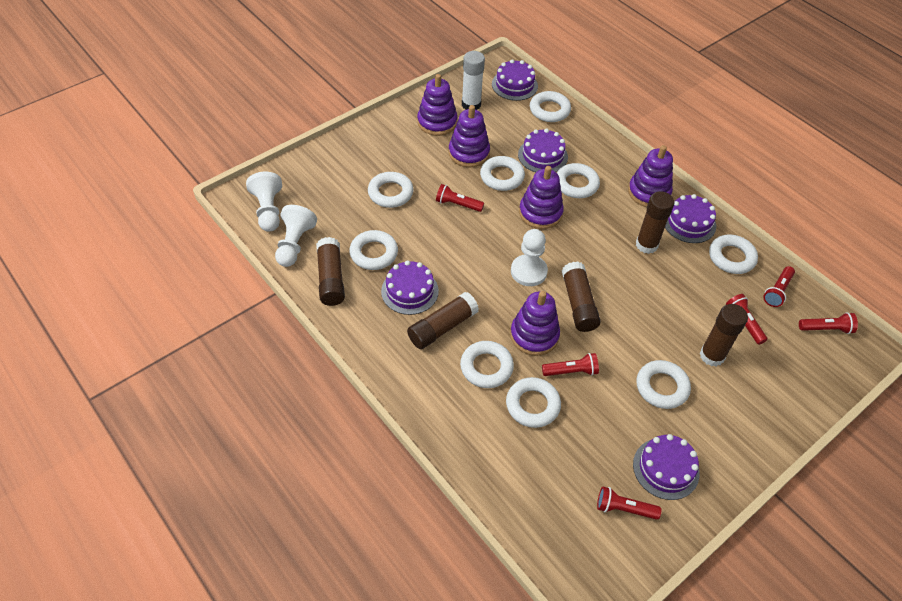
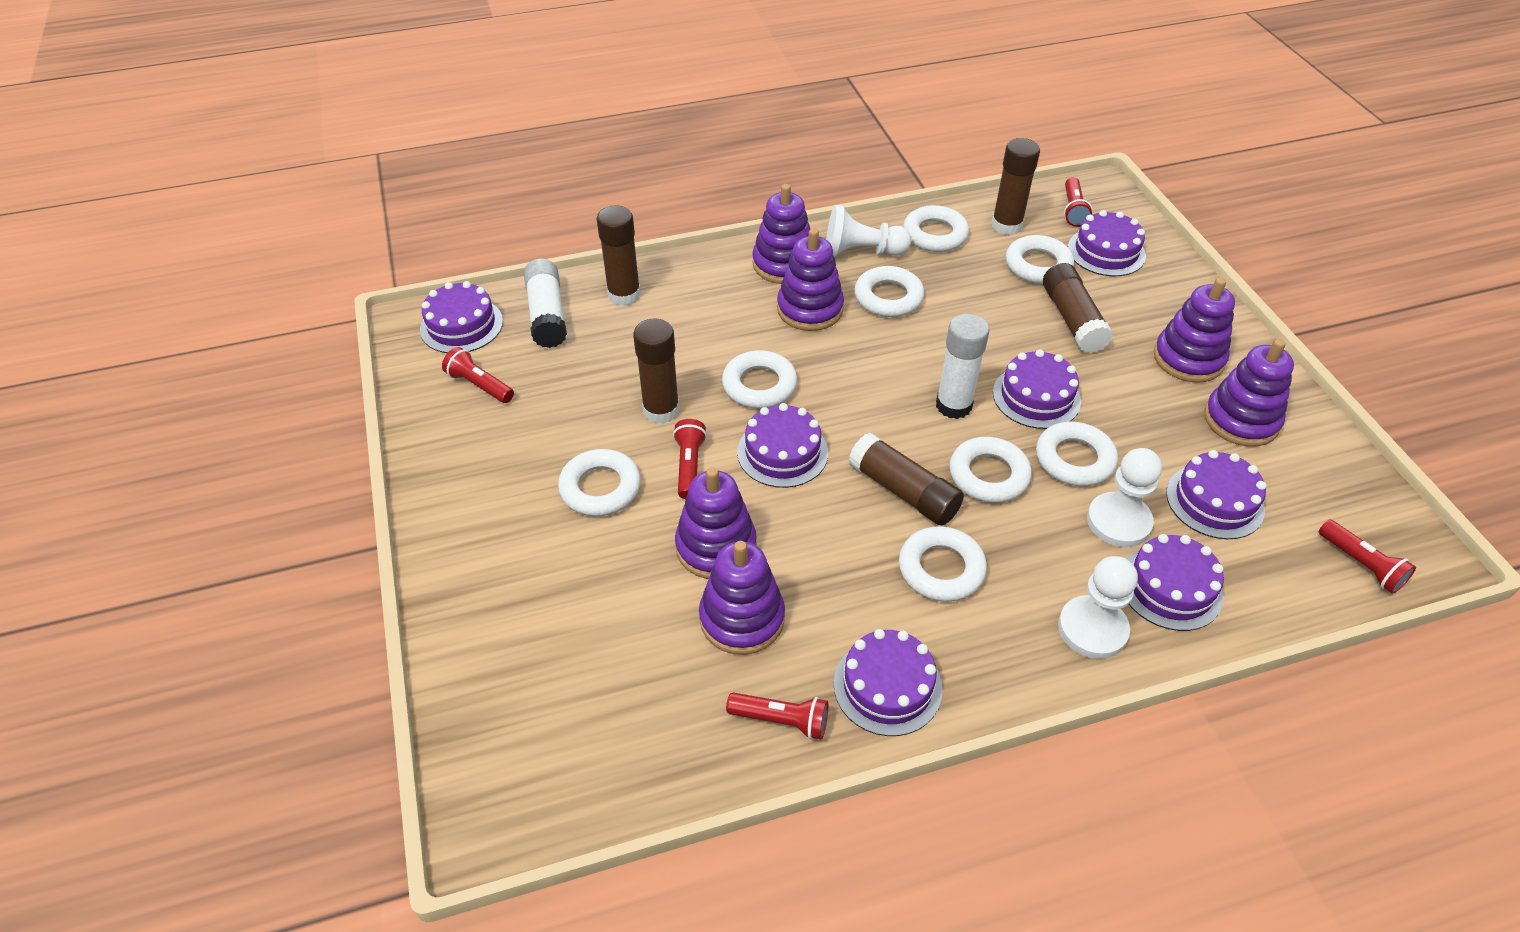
purple cake: 5 -> 7
purple stacking toy: 5 -> 6
red flashlight: 6 -> 5
white glue stick: 1 -> 2
white ring: 9 -> 8

